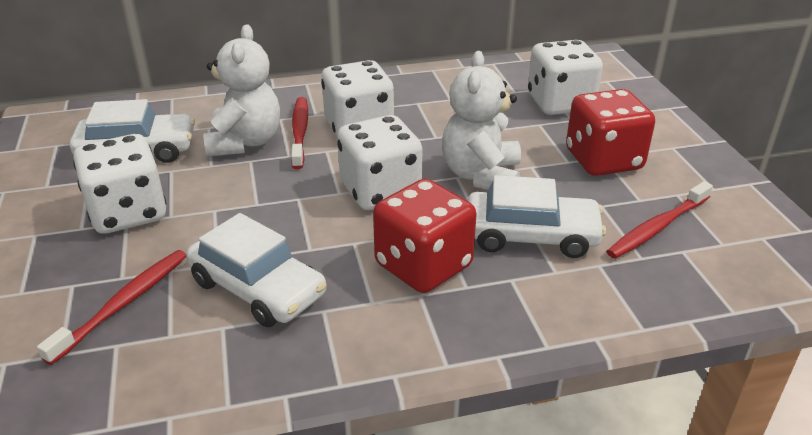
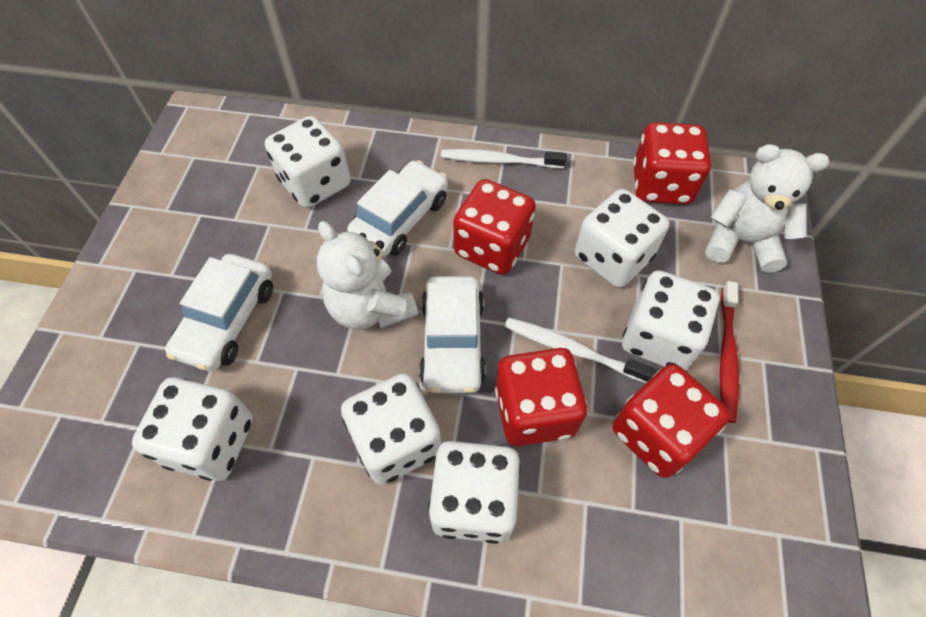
red dice: 2 -> 4
red toothbrush: 3 -> 1
white dice: 4 -> 6
white toothbrush: 0 -> 2

